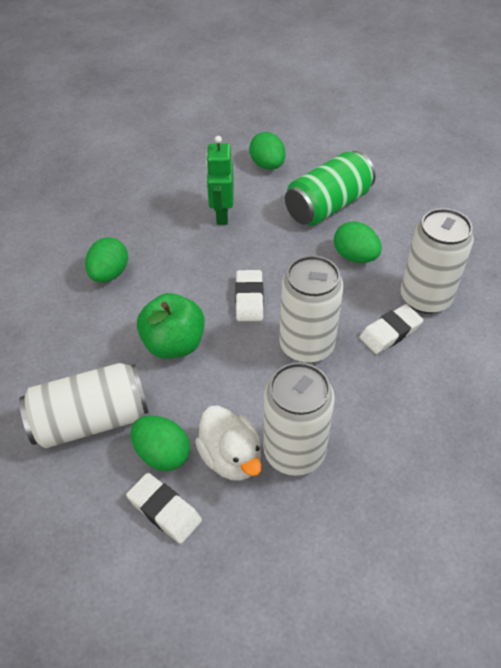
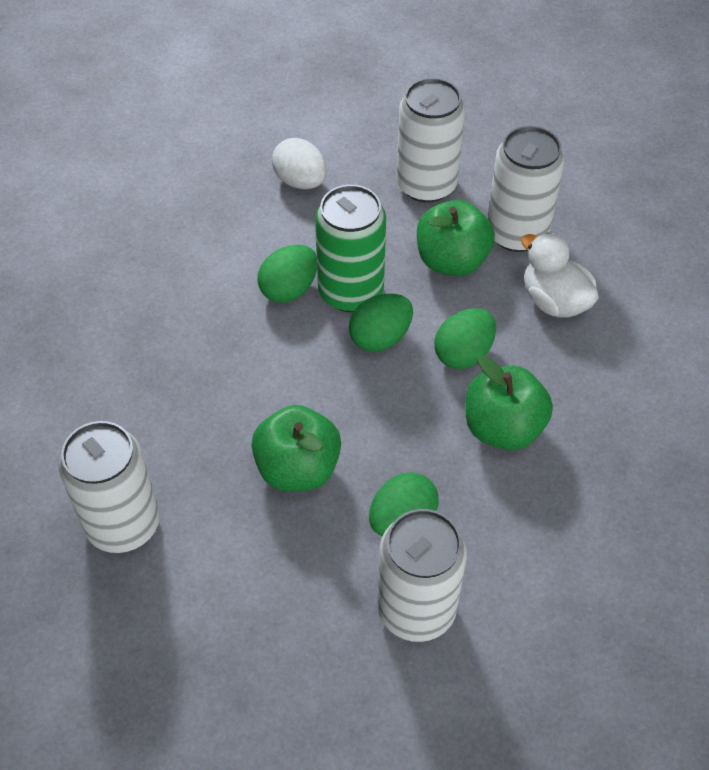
green apple: 1 -> 3
green robot: 1 -> 0
white egg: 0 -> 1
white eraser: 3 -> 0

